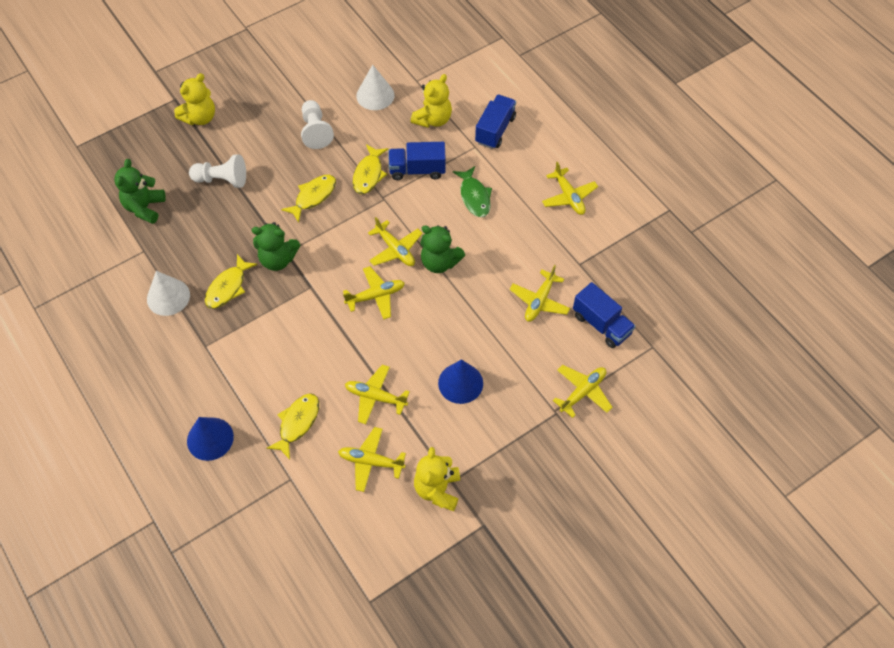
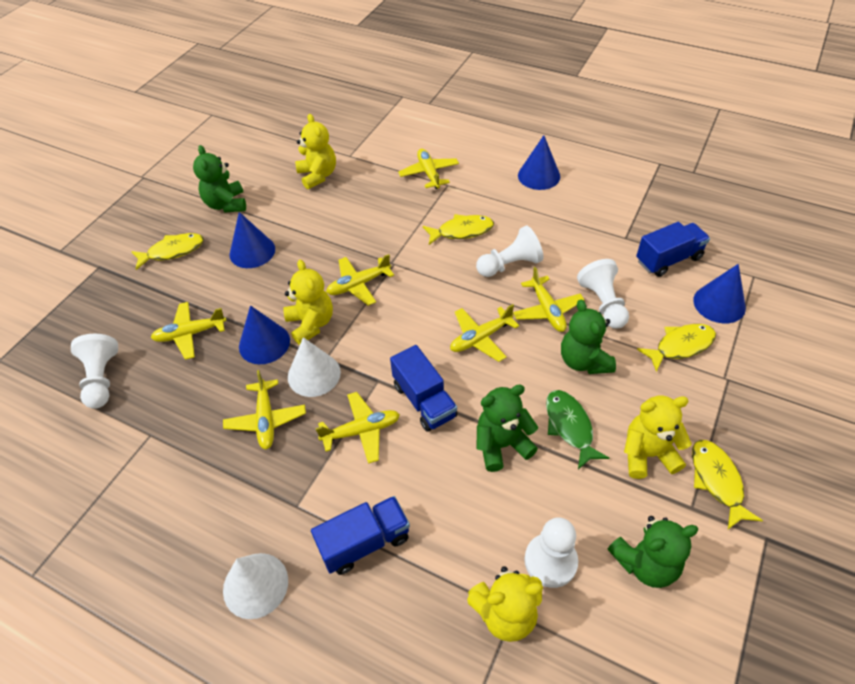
blue cone: 2 -> 4
green teddy bear: 3 -> 4
white pawn: 2 -> 4
yellow teddy bear: 3 -> 4

